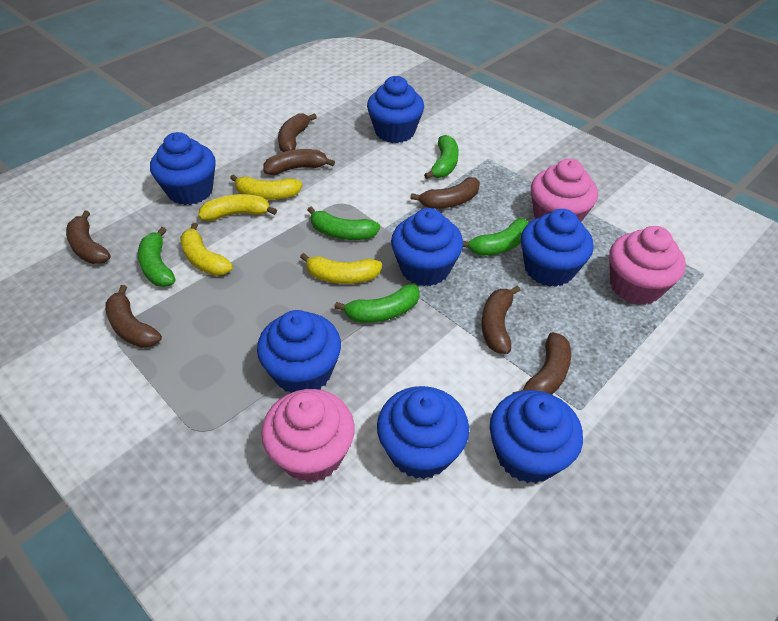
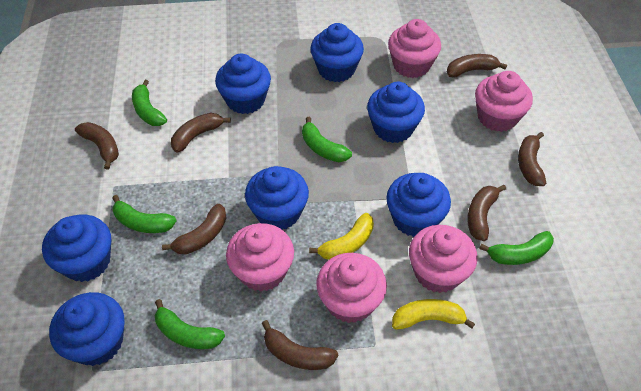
pink cupcake: 3 -> 5
yellow banana: 4 -> 2

